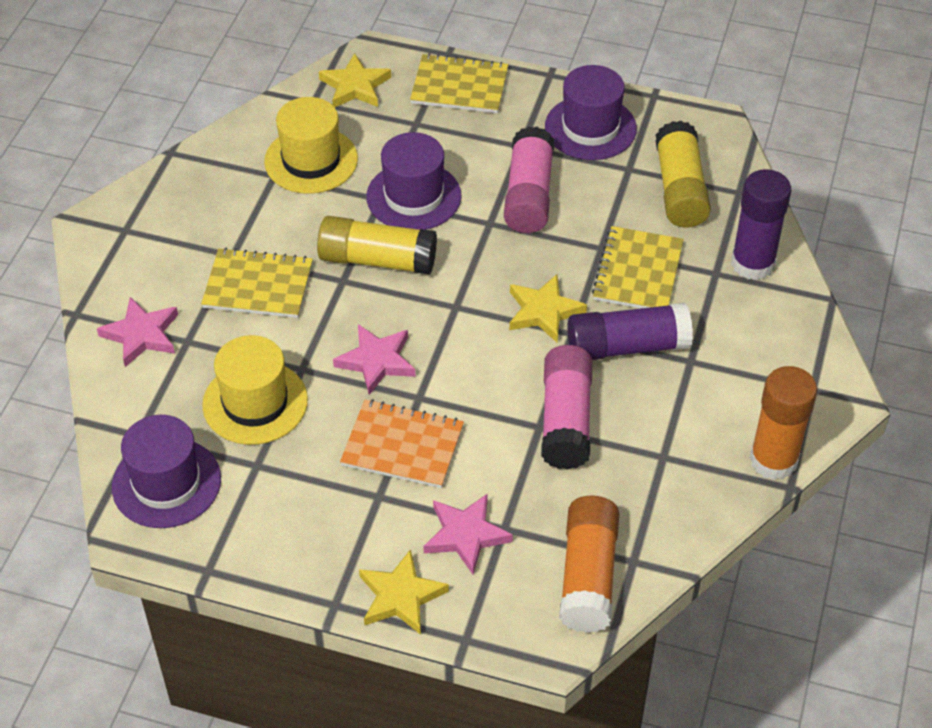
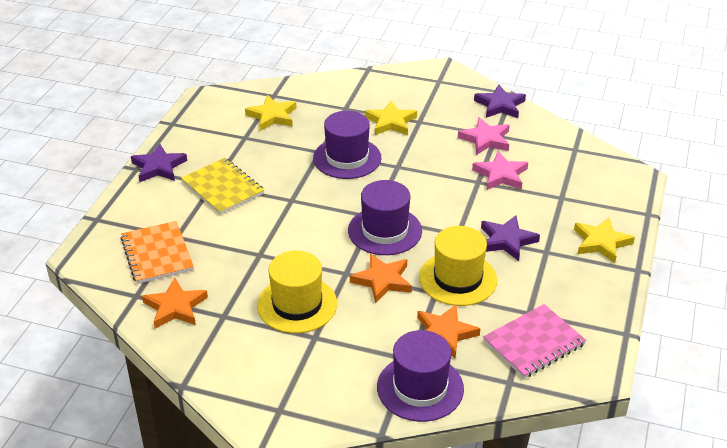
orange glue stick: 2 -> 0
orange star: 0 -> 3
pink glue stick: 2 -> 0
pink notebook: 0 -> 1
pink star: 3 -> 2
purple glue stick: 2 -> 0
purple star: 0 -> 3
yellow glue stick: 2 -> 0
yellow notebook: 3 -> 1

